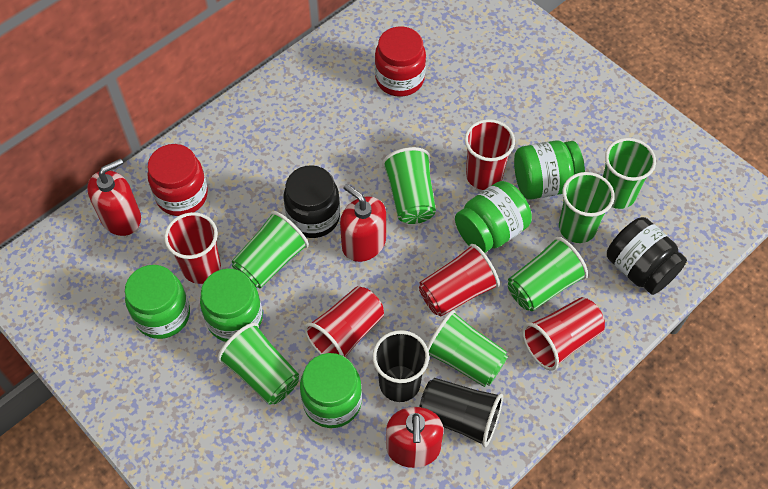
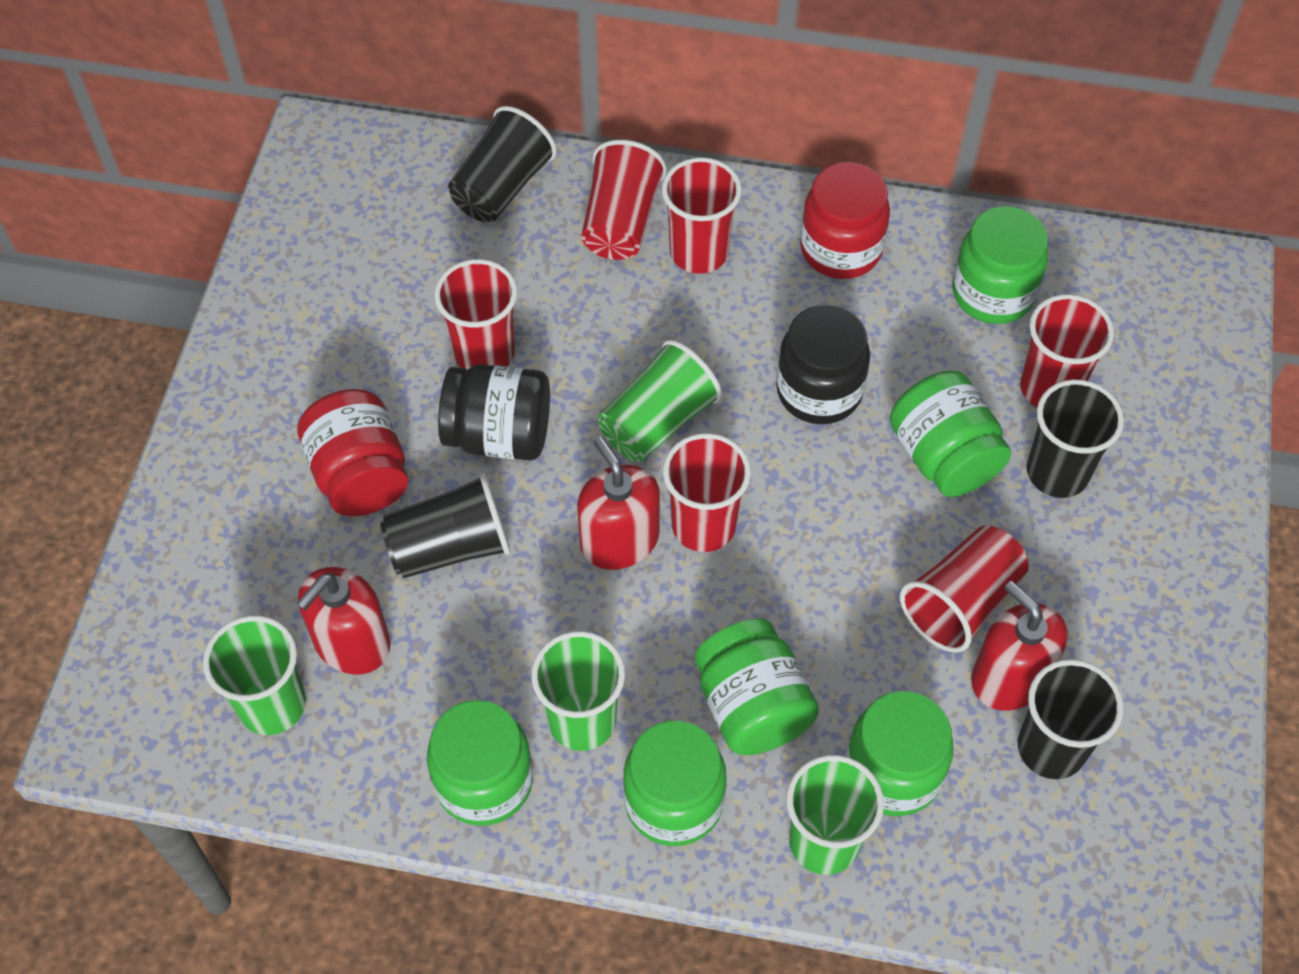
black cup: 2 -> 4
green cup: 7 -> 4
green jar: 5 -> 6
red cup: 5 -> 6

